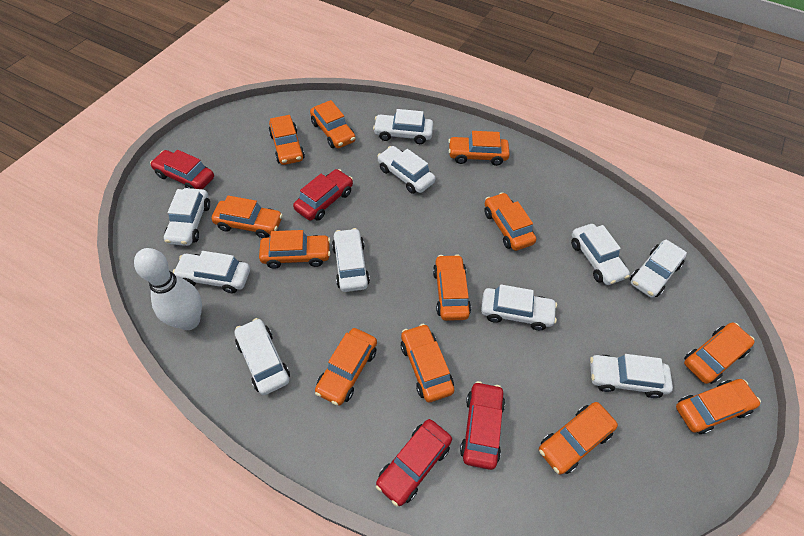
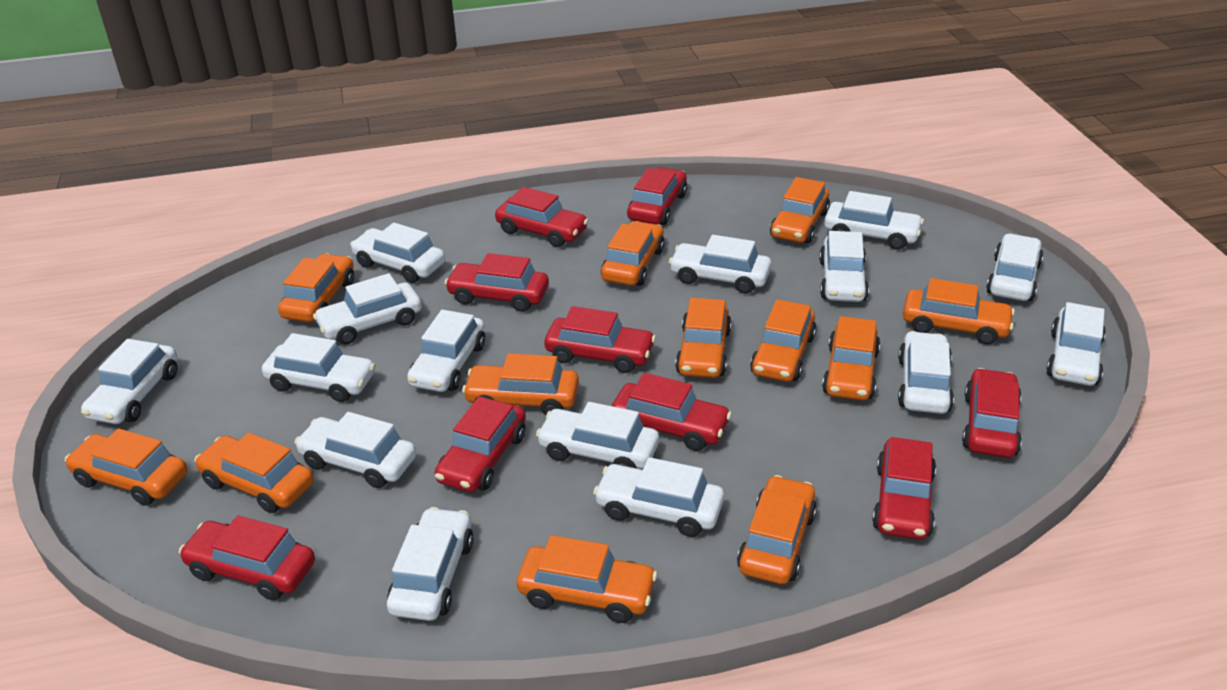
red car: 4 -> 9
white bowling pin: 1 -> 0
white car: 10 -> 15

